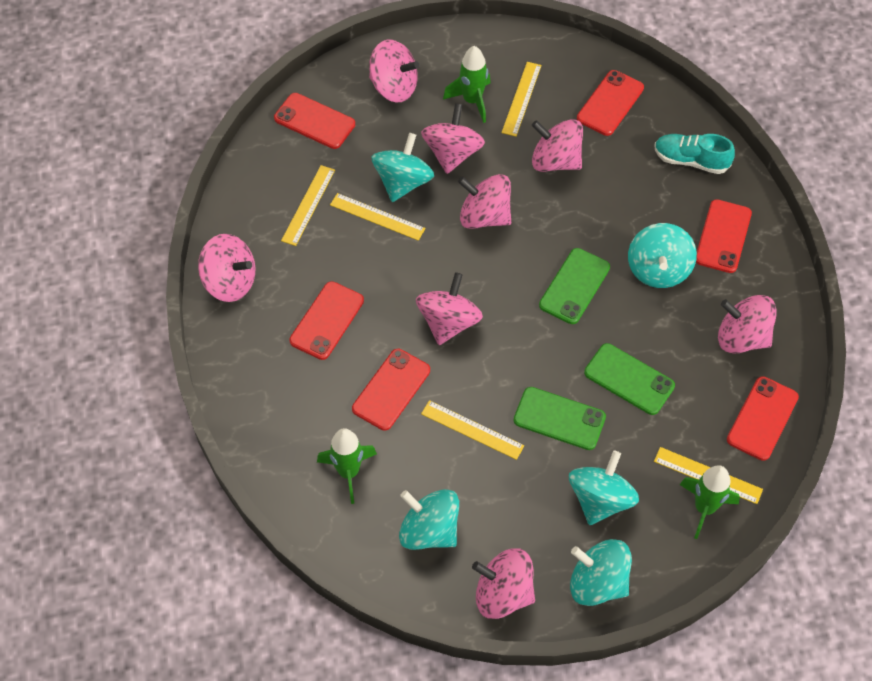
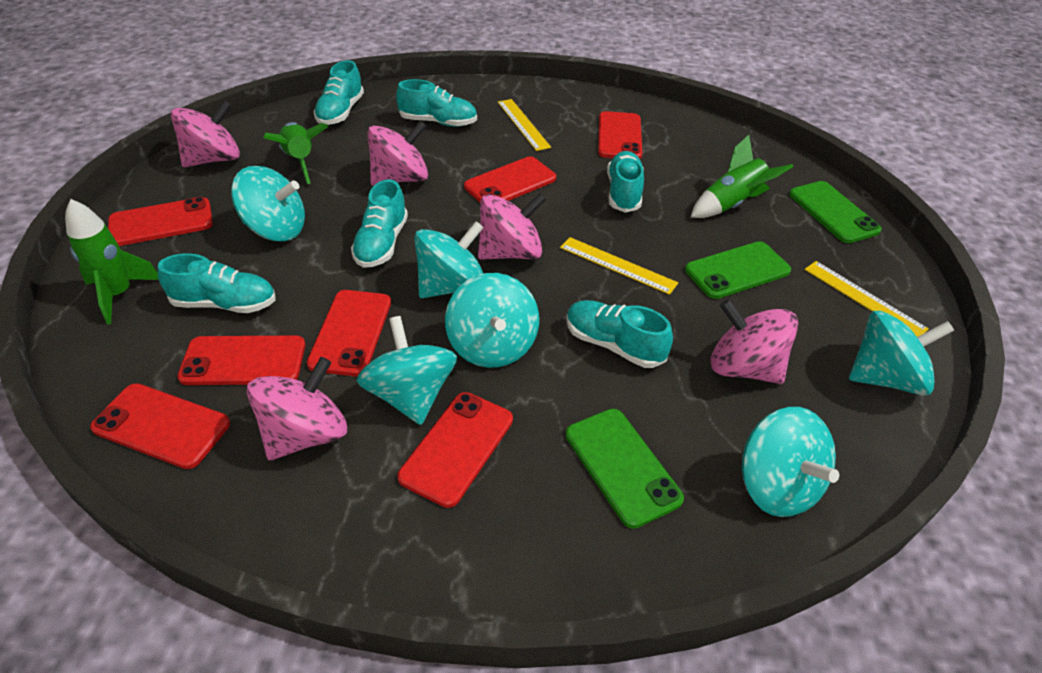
pink spinning top: 8 -> 5
red phone: 6 -> 7
turquoise shoe: 1 -> 6
turquoise spinning top: 5 -> 6
yellow ruler: 5 -> 3

